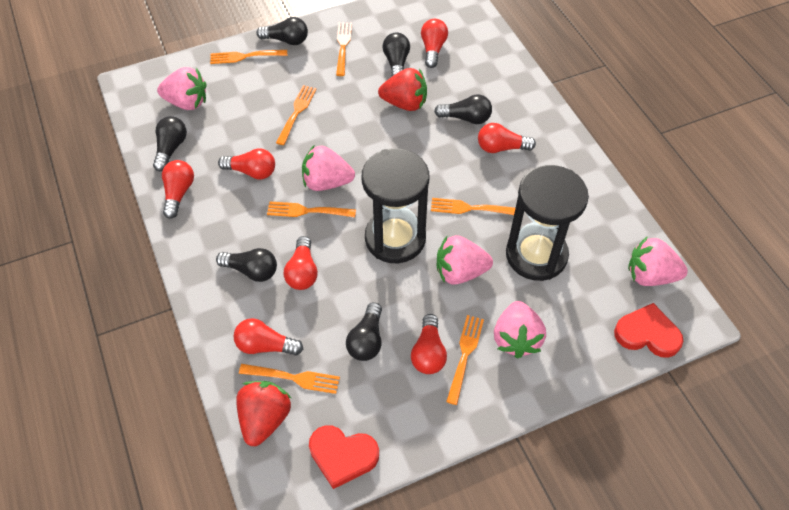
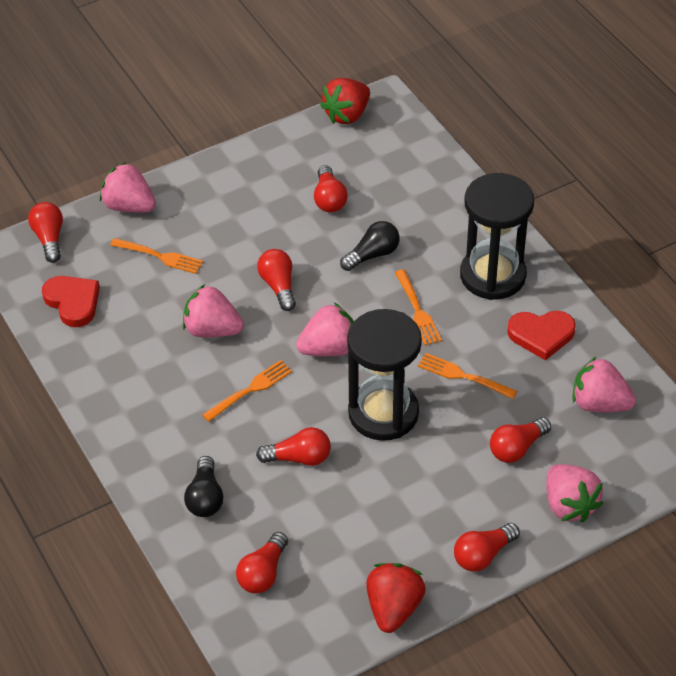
black light bulb: 6 -> 2
orange fork: 7 -> 4

